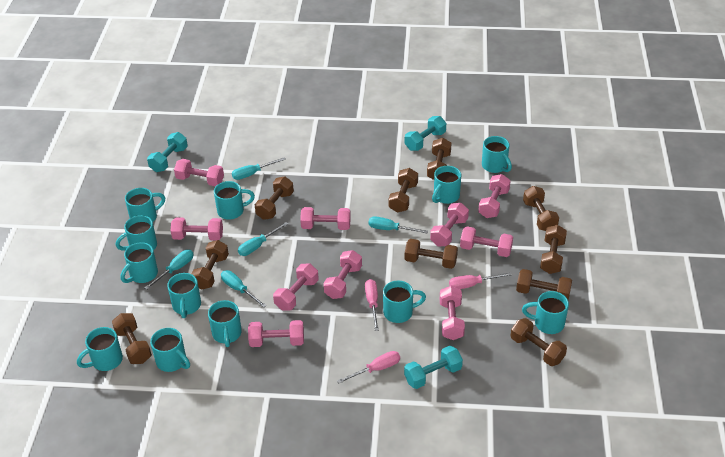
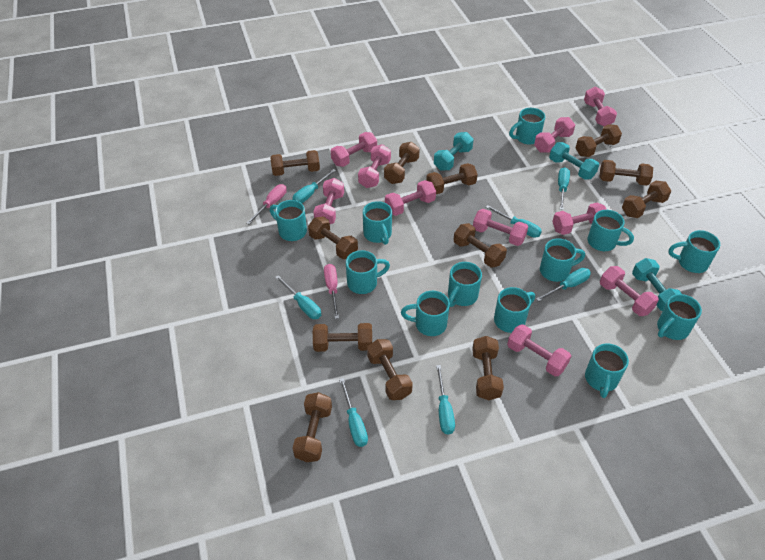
brown dumbbell: 10 -> 12
pink screwdriver: 3 -> 2
turquoise screwdriver: 5 -> 7

